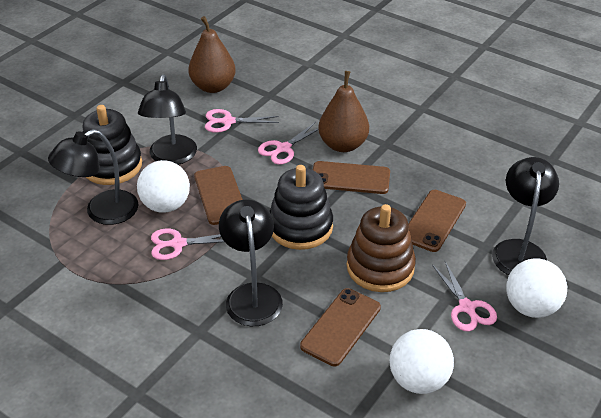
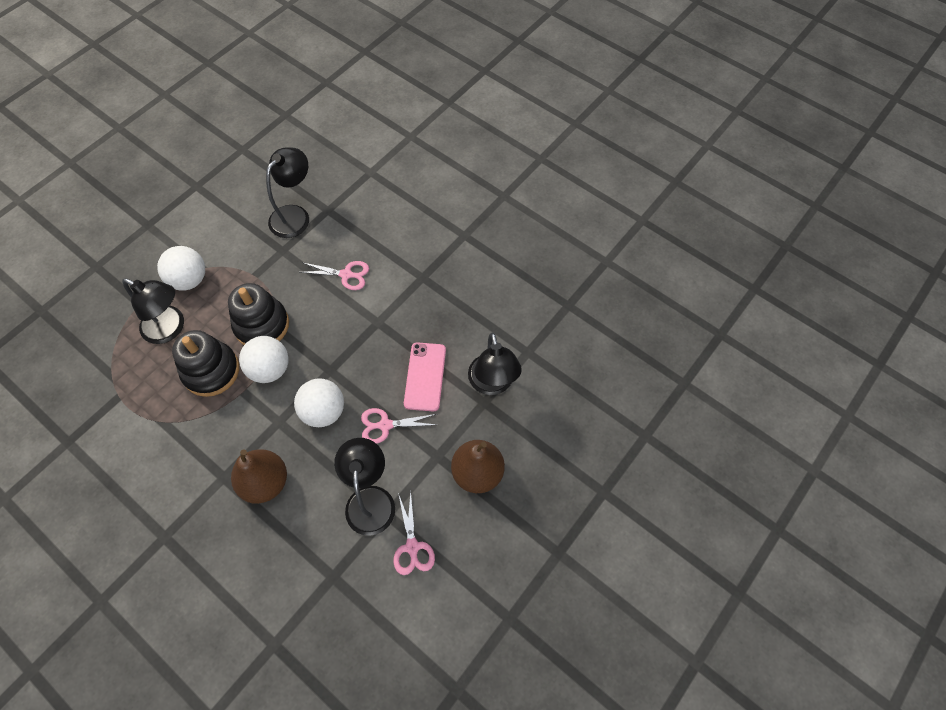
brown phone: 4 -> 0
brown stacking toy: 1 -> 0
pink phone: 0 -> 1
pink scissors: 4 -> 3

